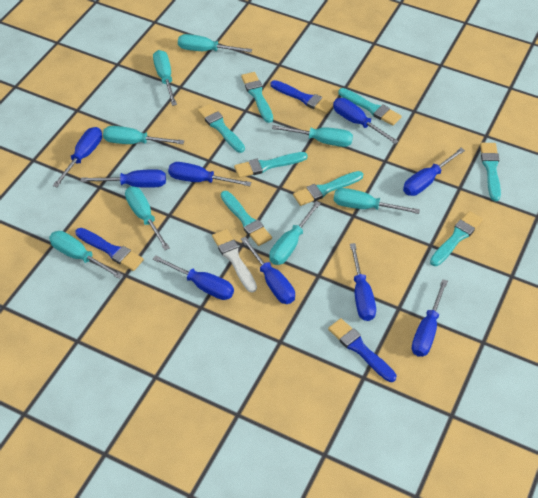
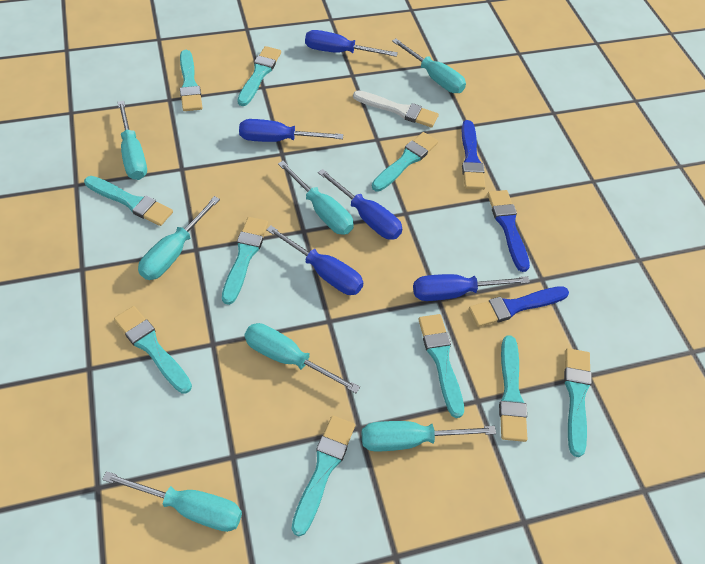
blue screwdriver: 9 -> 5
turquoise brush: 8 -> 10
turquoise screwdriver: 8 -> 7

